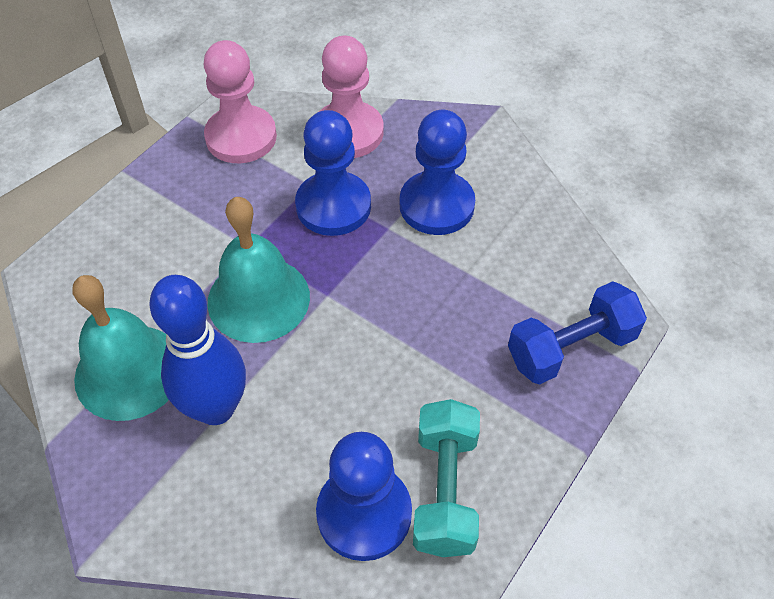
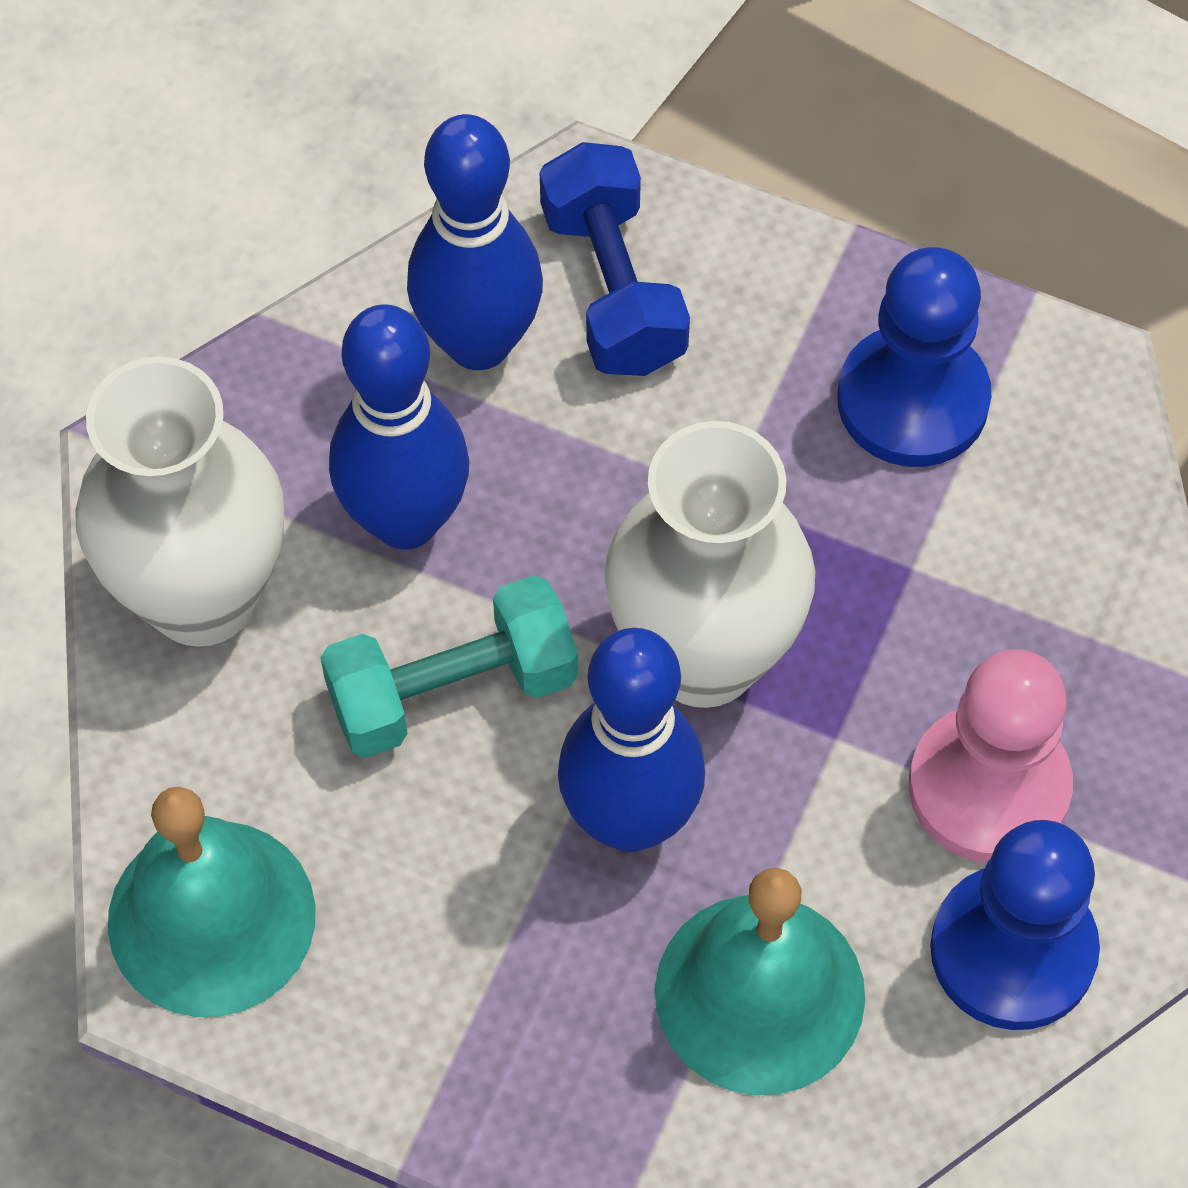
blue bowling pin: 1 -> 3
blue pawn: 3 -> 2
pink pawn: 2 -> 1
white vase: 0 -> 2

